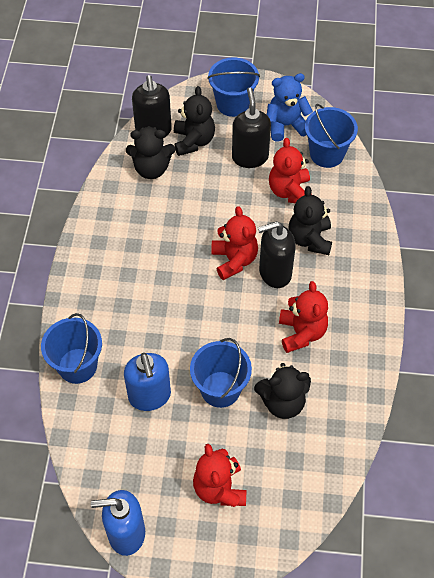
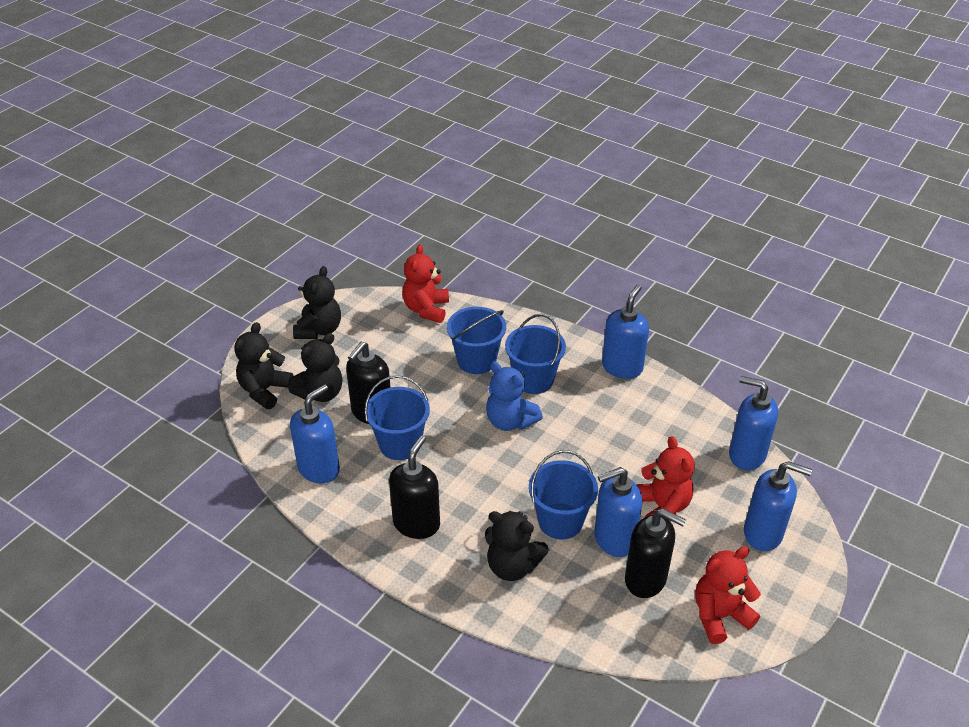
blue soap dispenser: 2 -> 5
red teddy bear: 4 -> 3

